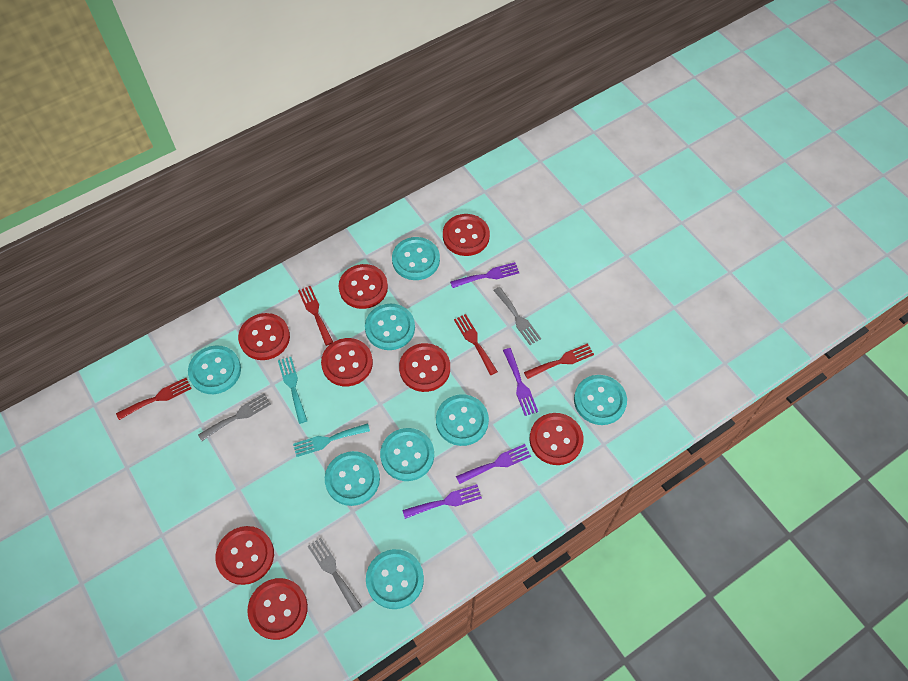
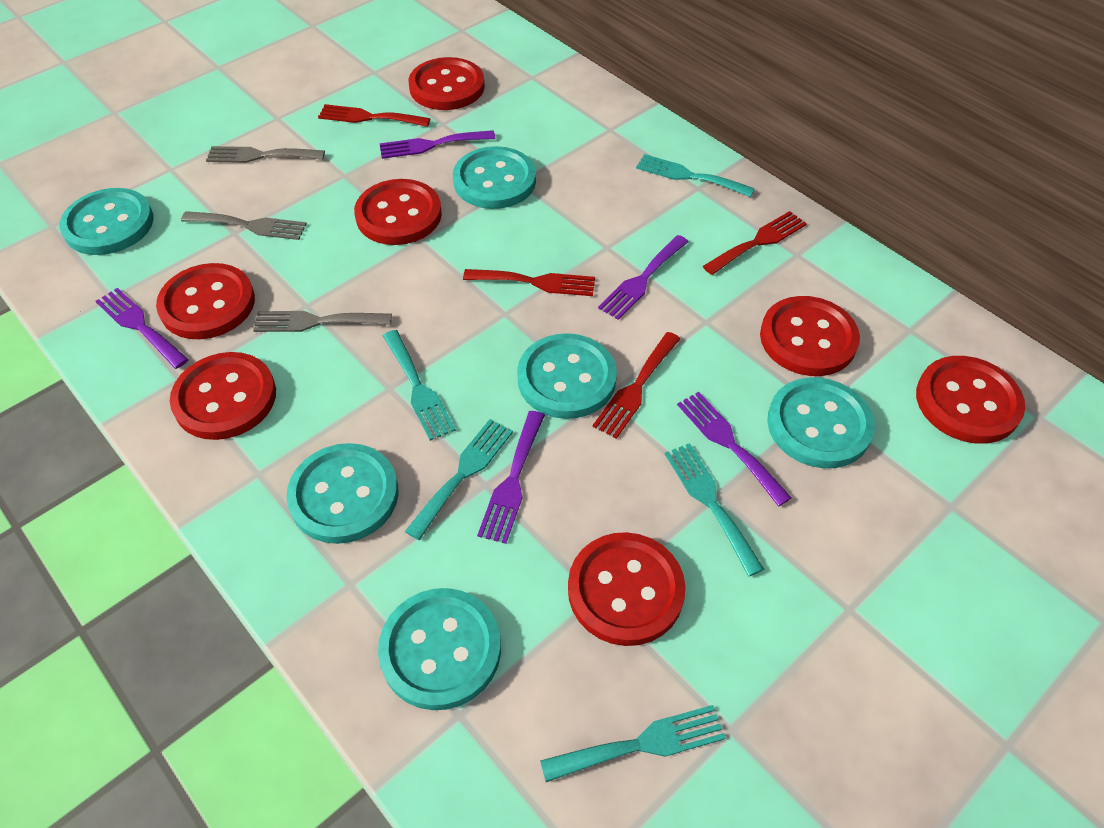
purple fork: 4 -> 5
red button: 8 -> 7
turquoise button: 8 -> 6
turquoise fork: 2 -> 5

